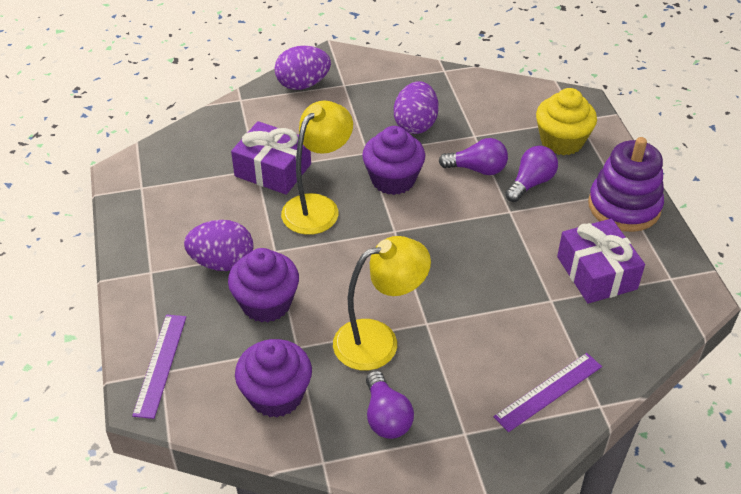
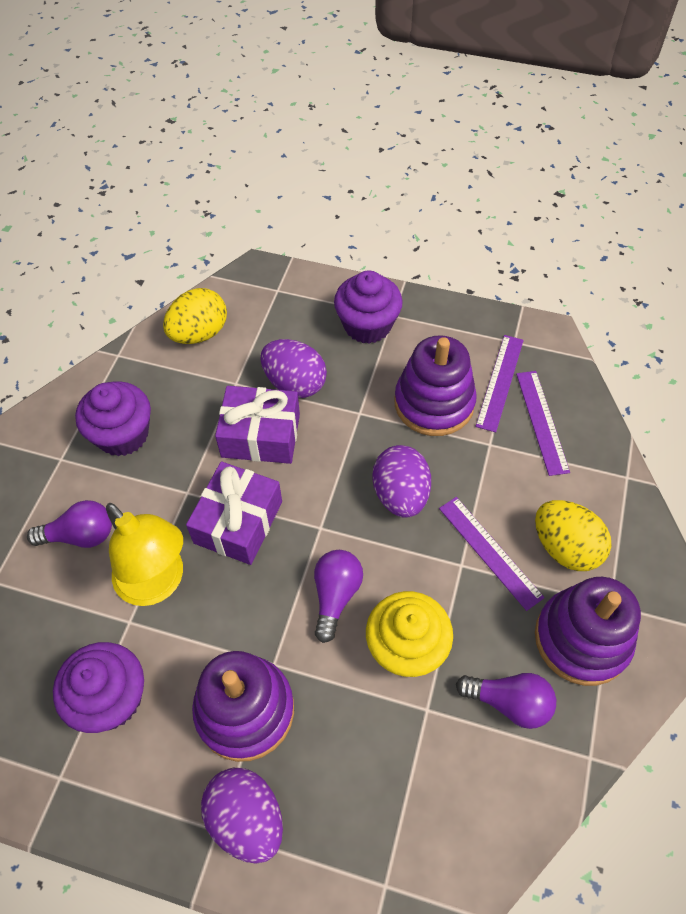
purple ruler: 2 -> 3
purple stacking toy: 1 -> 3
yellow egg: 0 -> 2
yellow lamp: 2 -> 1

